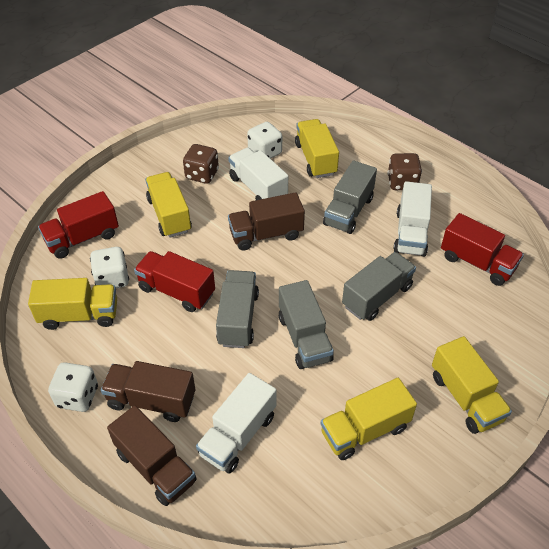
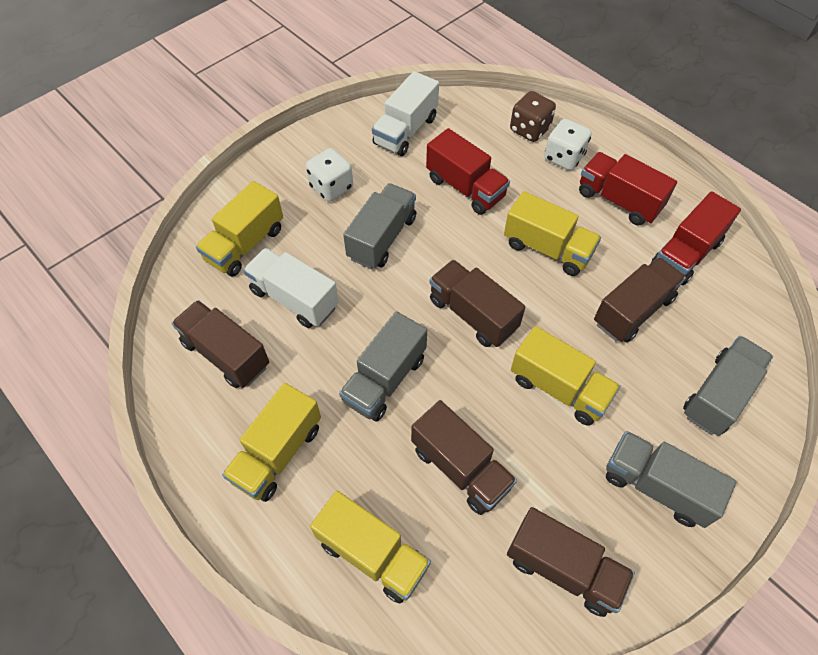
brown dice: 2 -> 1
brown truck: 3 -> 5
white dice: 3 -> 2
white truck: 3 -> 2

